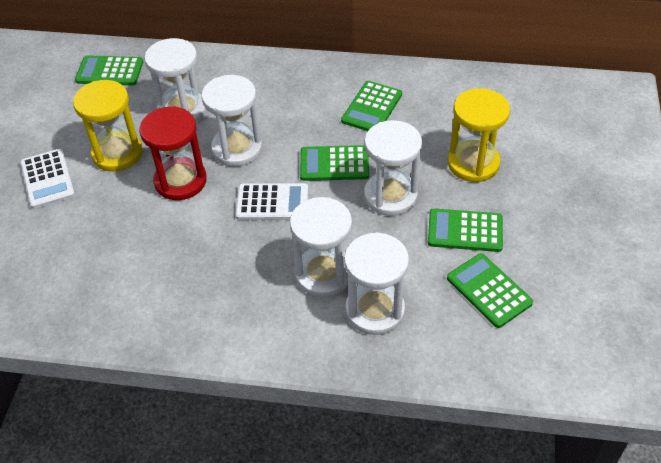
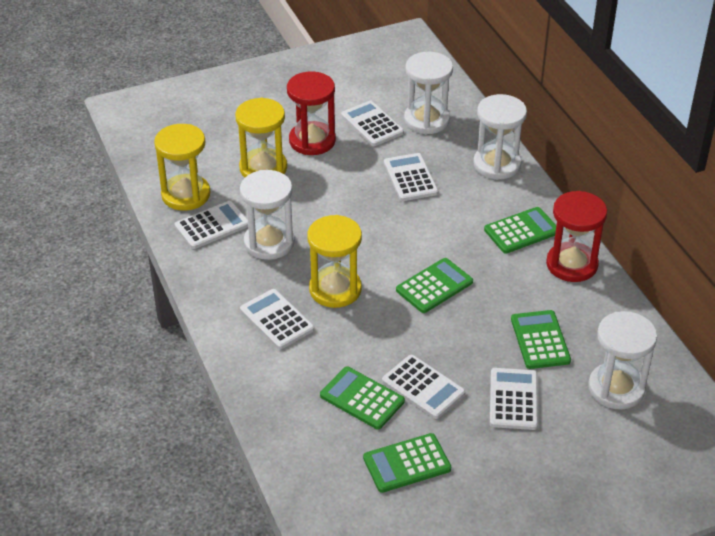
red hourglass: 1 -> 2
white calculator: 2 -> 6
white hourglass: 5 -> 4
yellow hourglass: 2 -> 3

